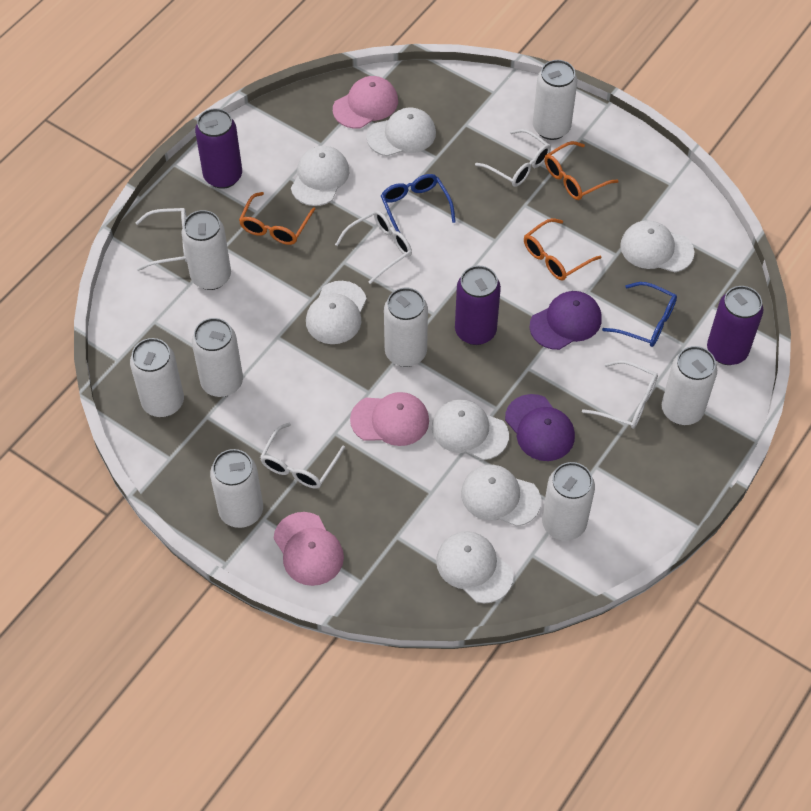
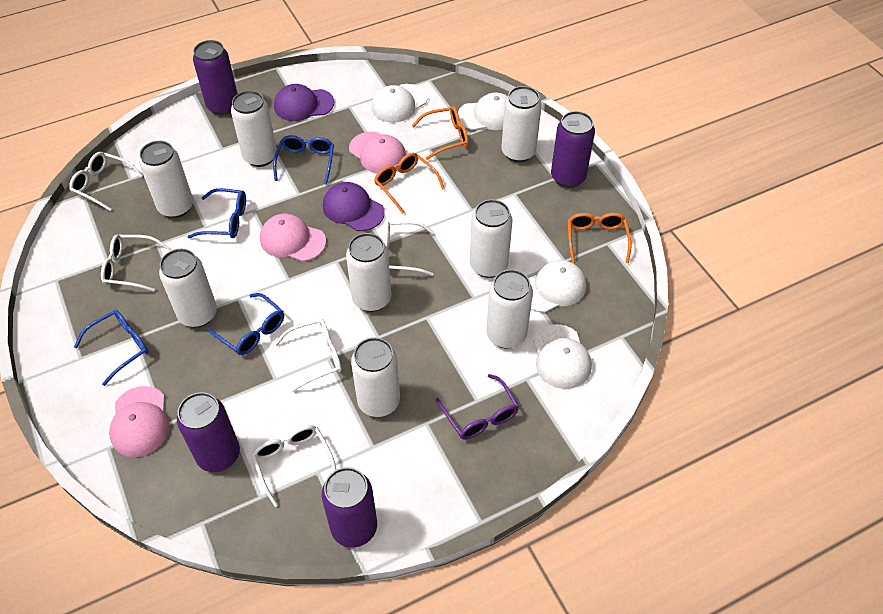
blue glasses: 2 -> 4
purple can: 3 -> 4
purple glasses: 0 -> 1
white cap: 7 -> 4

